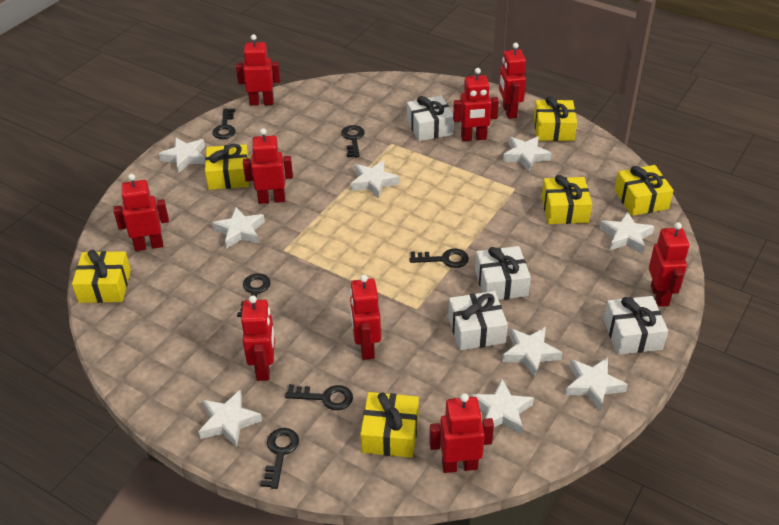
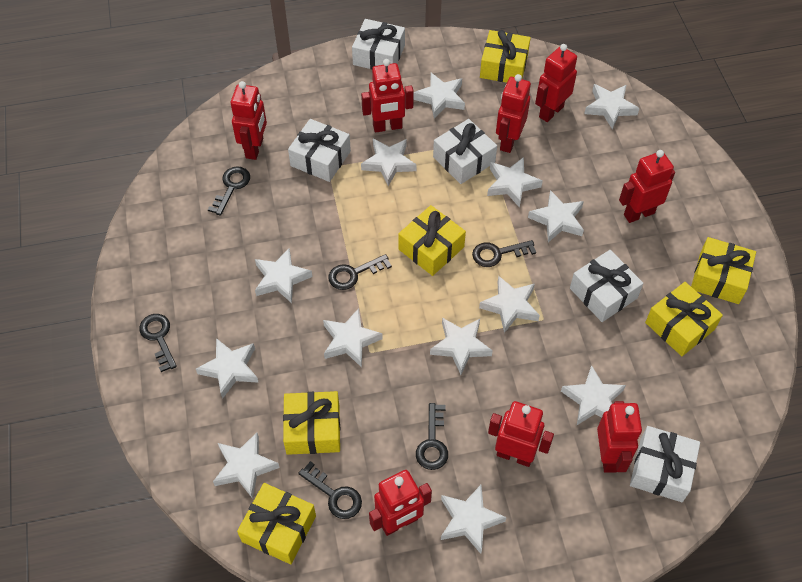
red robot: 9 -> 8
white gift: 4 -> 5
white star: 9 -> 13

